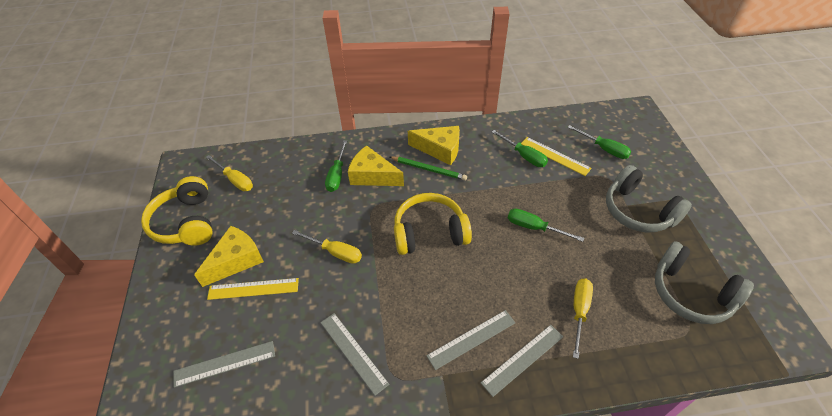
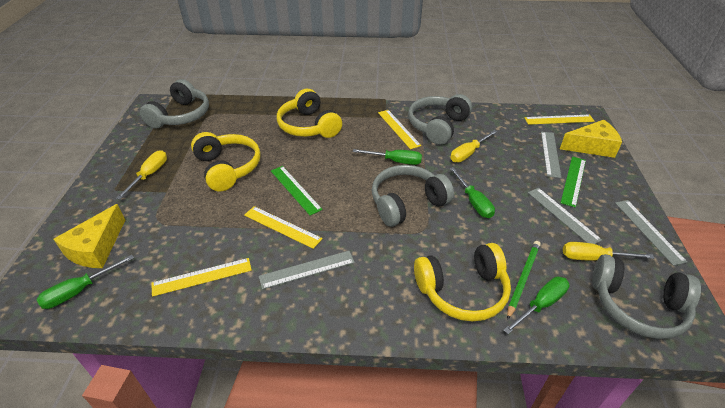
green ruler: 0 -> 2
grey headphones: 2 -> 4
yellow cheese: 3 -> 2
yellow headphones: 2 -> 3
yellow ruler: 2 -> 4

